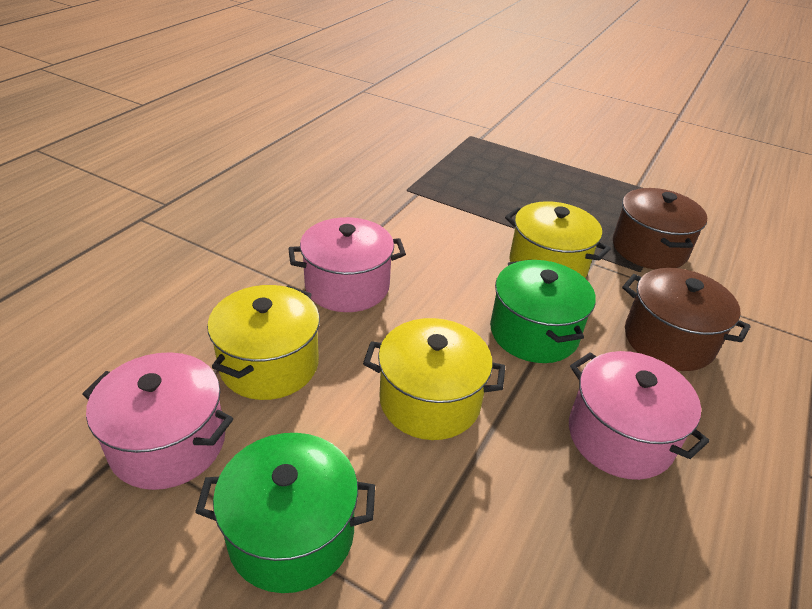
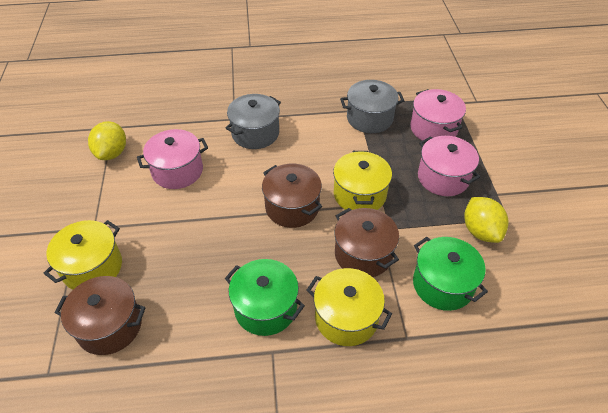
brown pot: 2 -> 3
grey pot: 0 -> 2
yellow lemon: 0 -> 2

